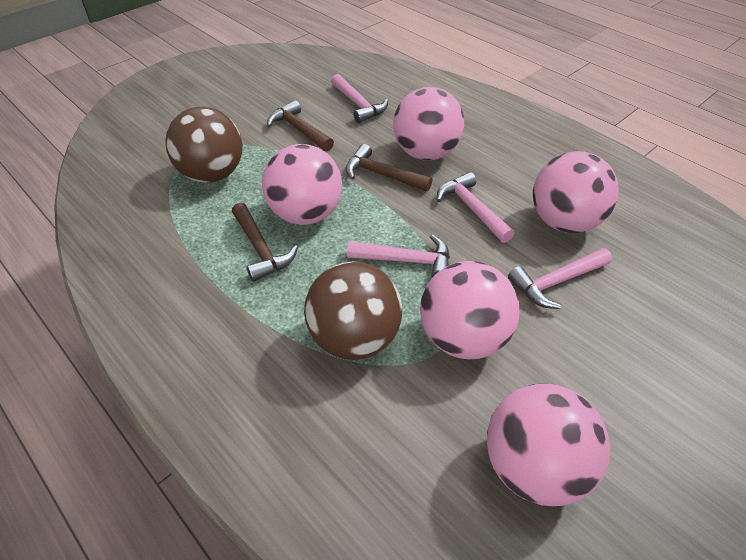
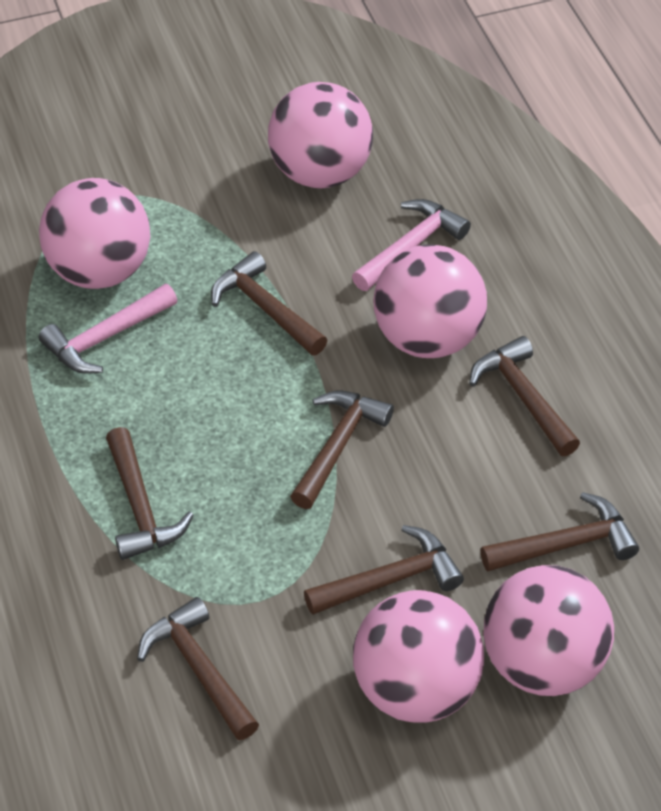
brown ball: 2 -> 0
brown hammer: 3 -> 7
pink hammer: 4 -> 2

